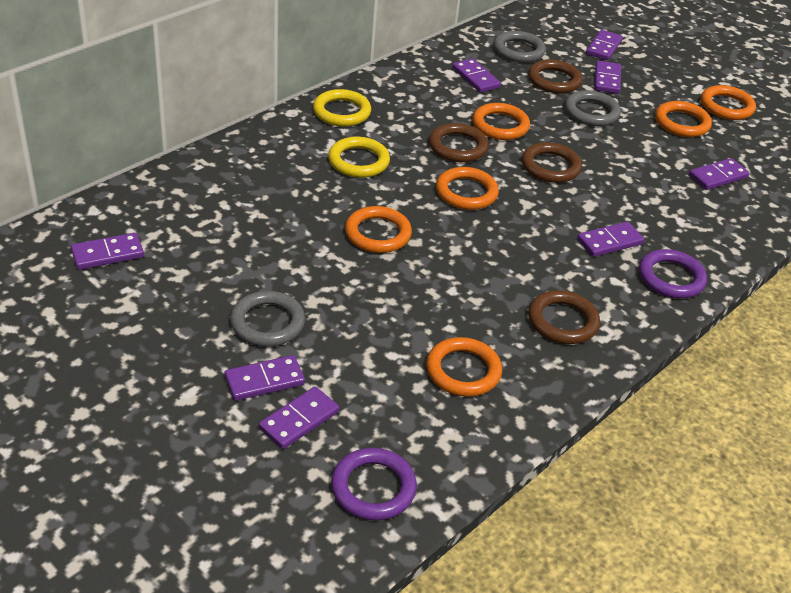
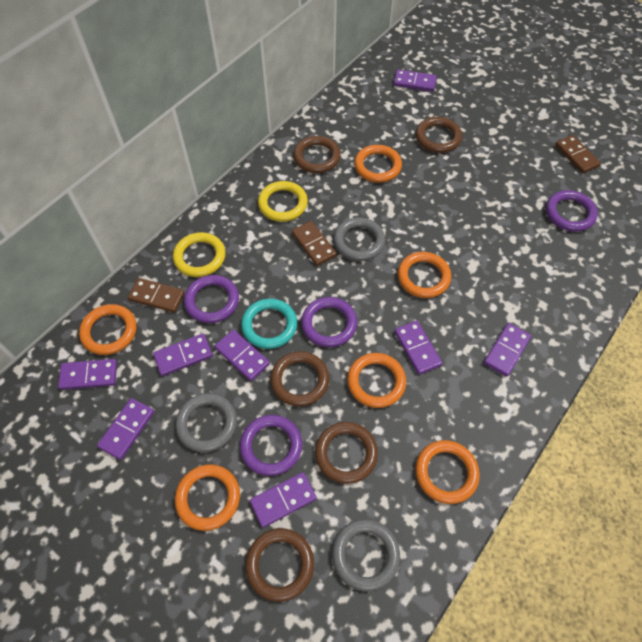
brown domino: 0 -> 3
brown ring: 4 -> 5
purple ring: 2 -> 4
turquoise ring: 0 -> 1

